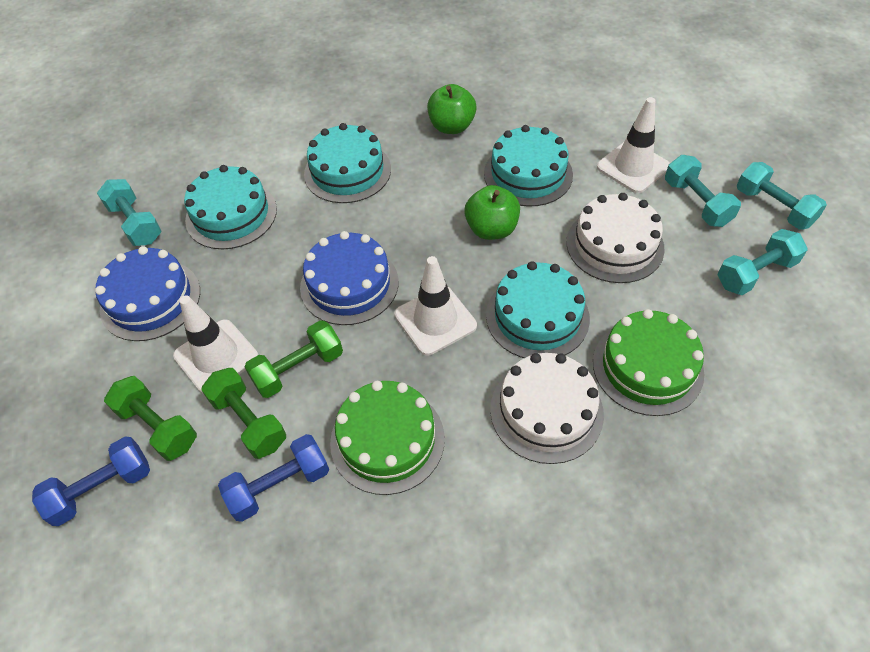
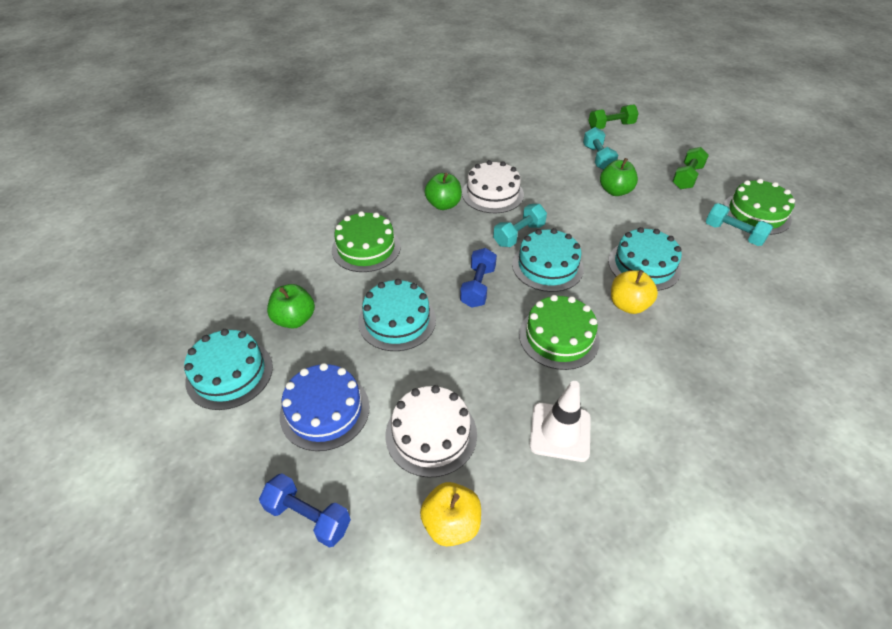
blue cake: 2 -> 1
green apple: 2 -> 3
green cake: 2 -> 3
green dumbbell: 3 -> 2
turquoise dumbbell: 4 -> 3
white traffic cone: 3 -> 1
yellow apple: 0 -> 2

